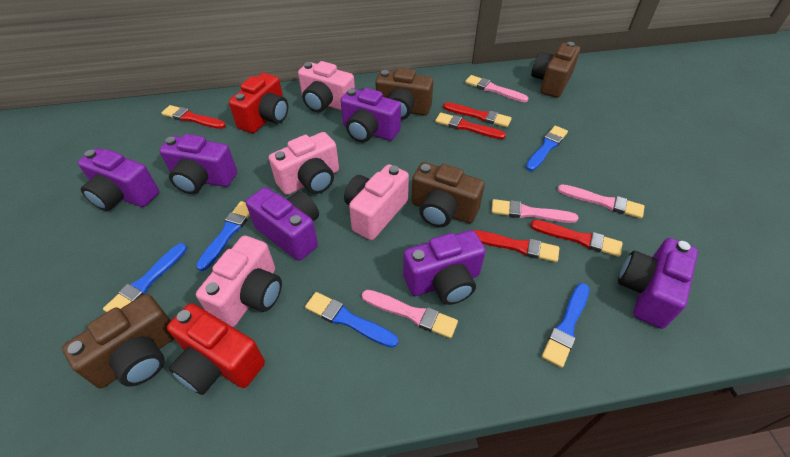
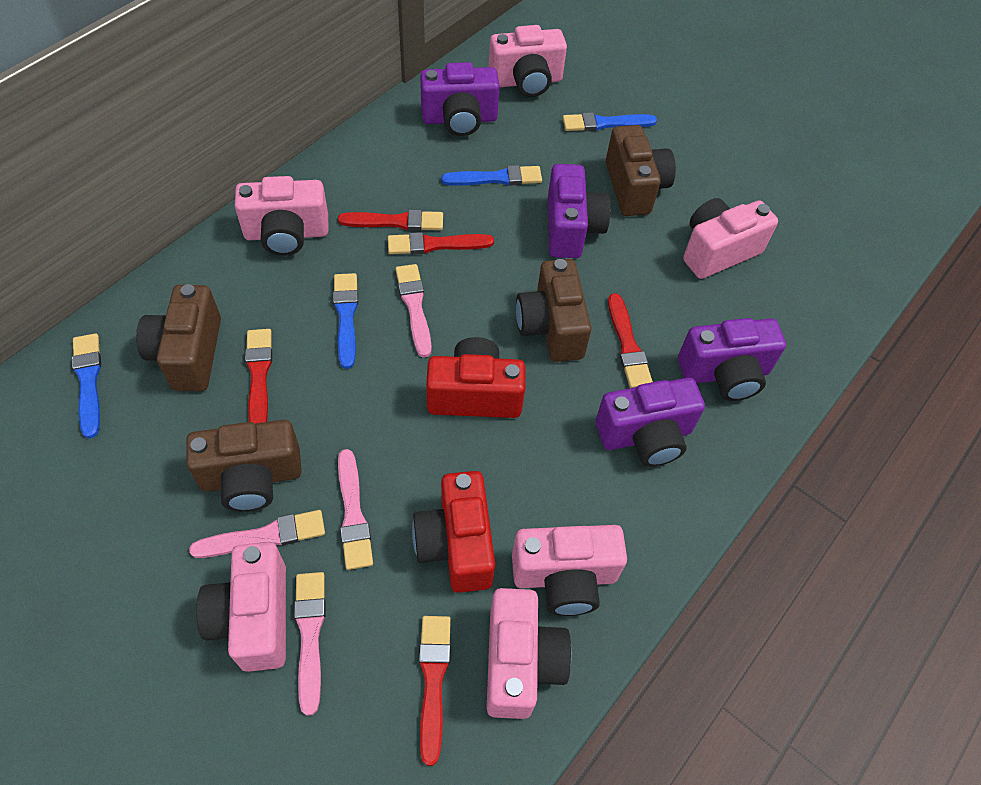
blue brush: 5 -> 4
pink camera: 4 -> 6
purple camera: 6 -> 4

